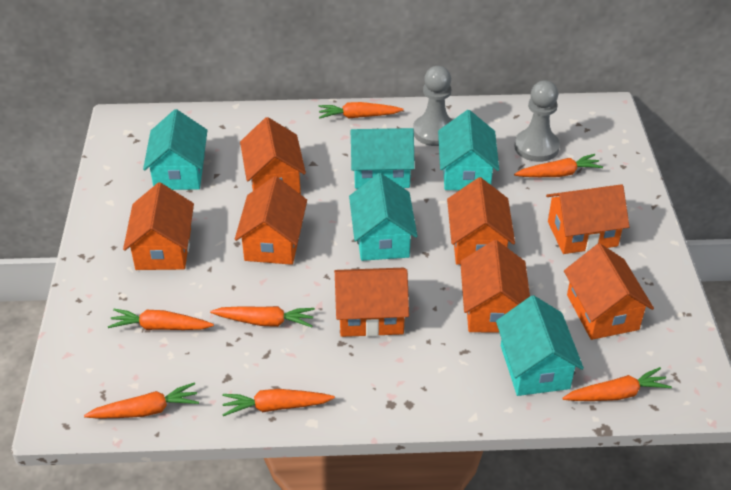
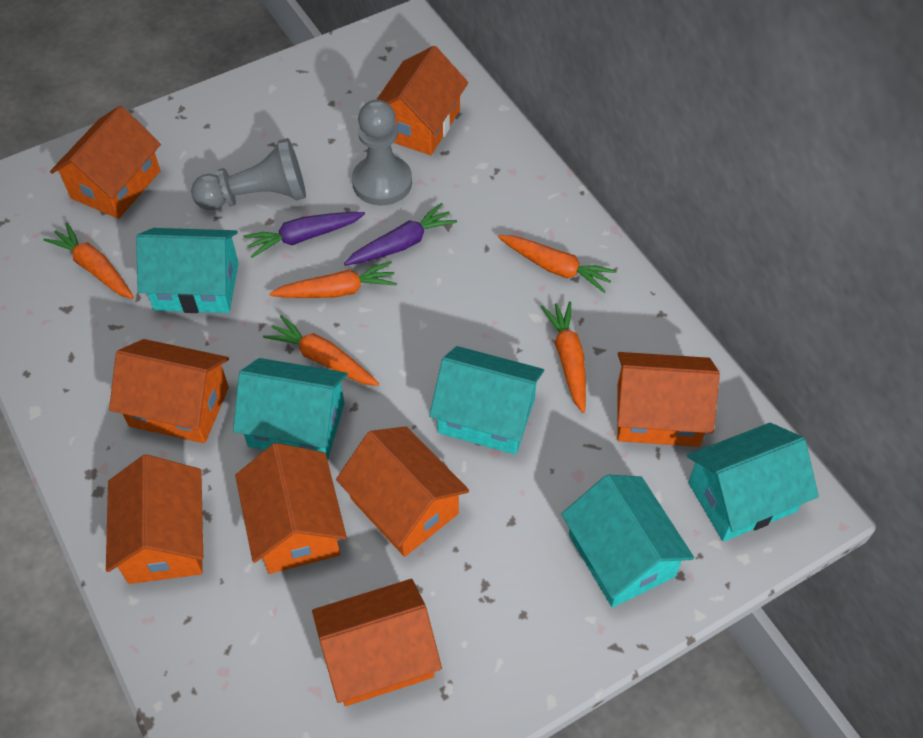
orange carrot: 7 -> 5
purple carrot: 0 -> 2

